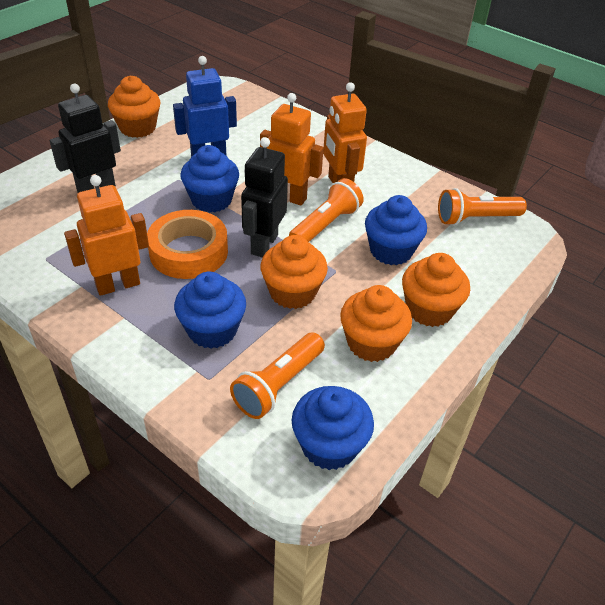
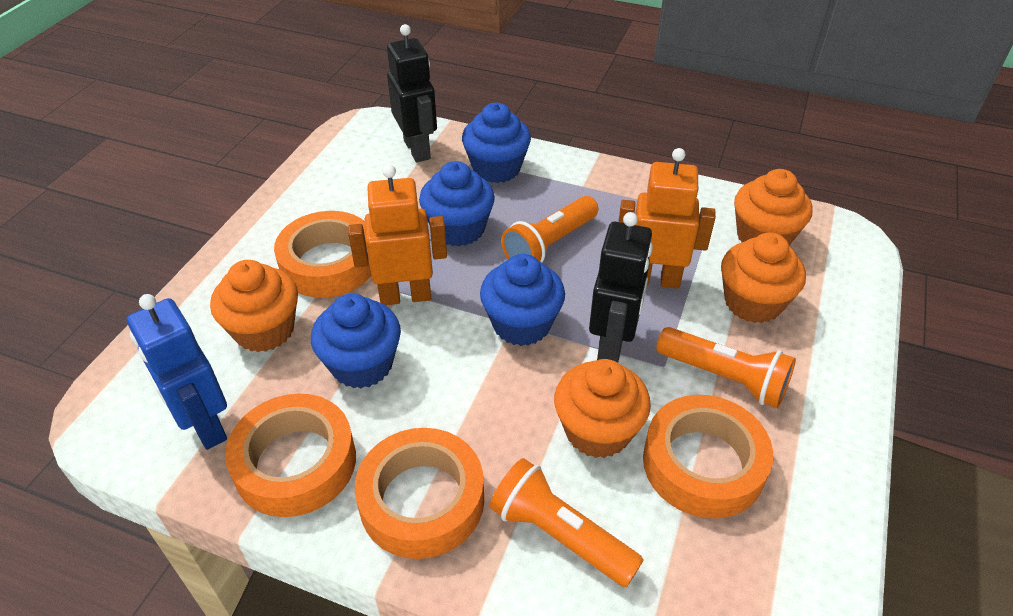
orange robot: 3 -> 2
orange tape: 1 -> 4

